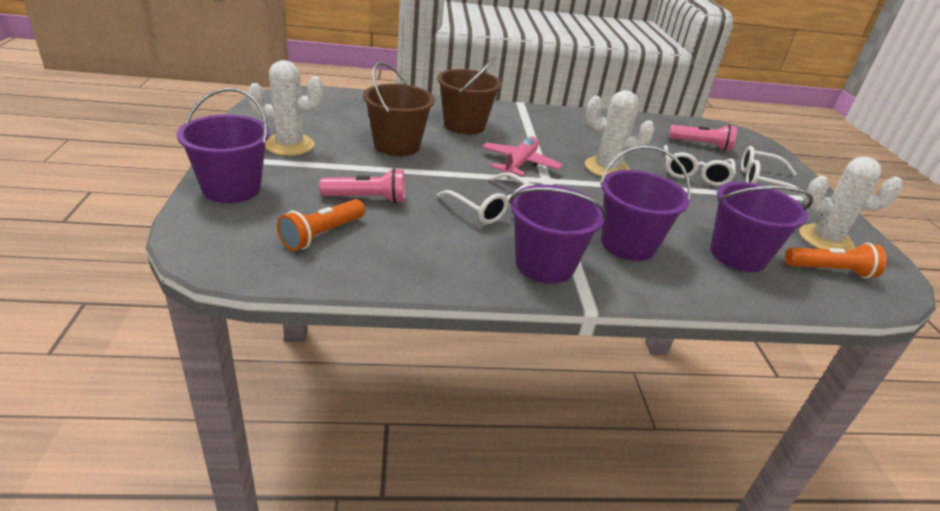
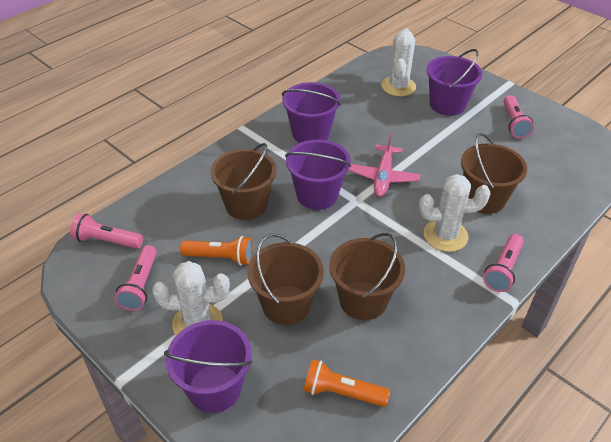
brown bucket: 2 -> 4
pink flashlight: 2 -> 4
white glasses: 3 -> 0

